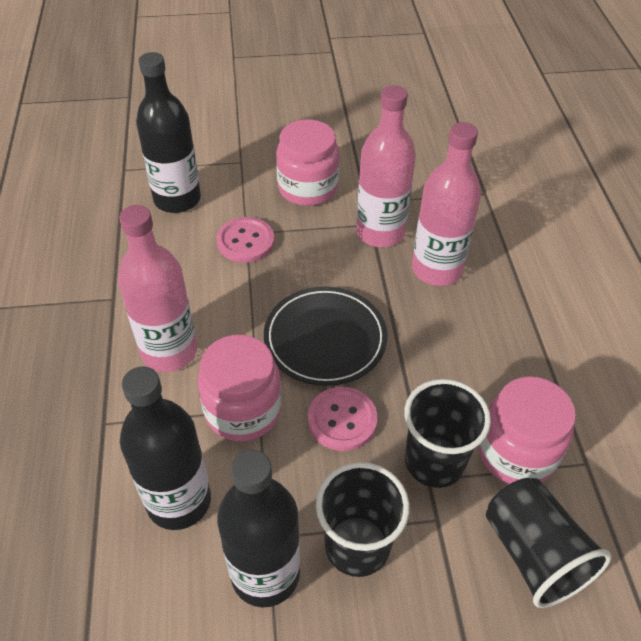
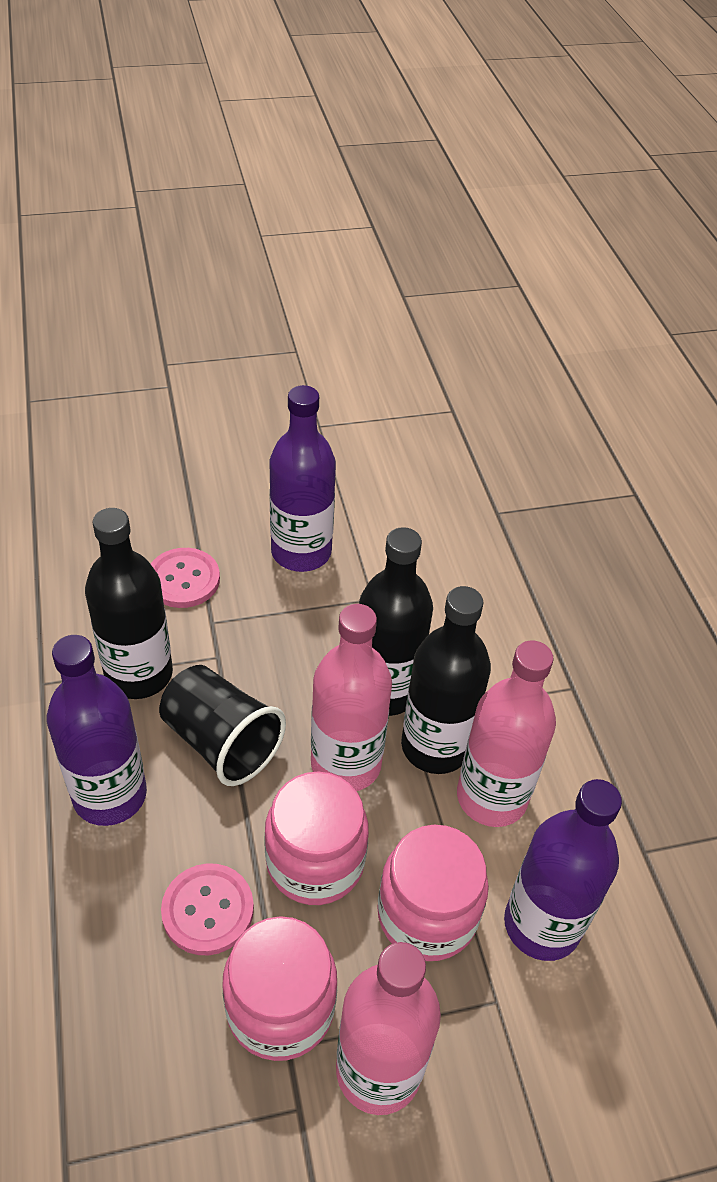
black cup: 3 -> 1
black plate: 1 -> 0
purple bottle: 0 -> 3

